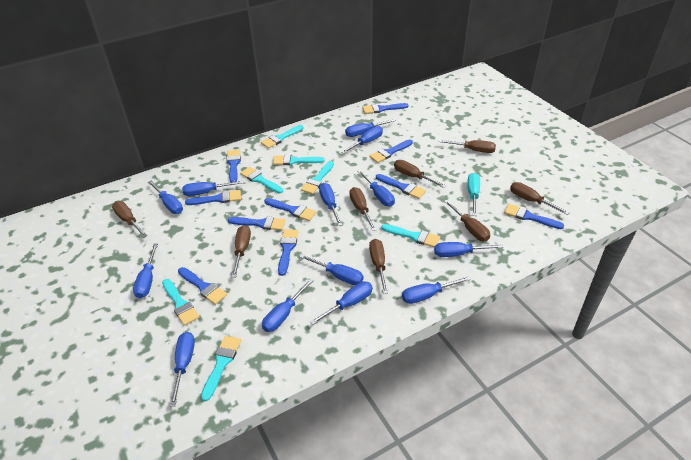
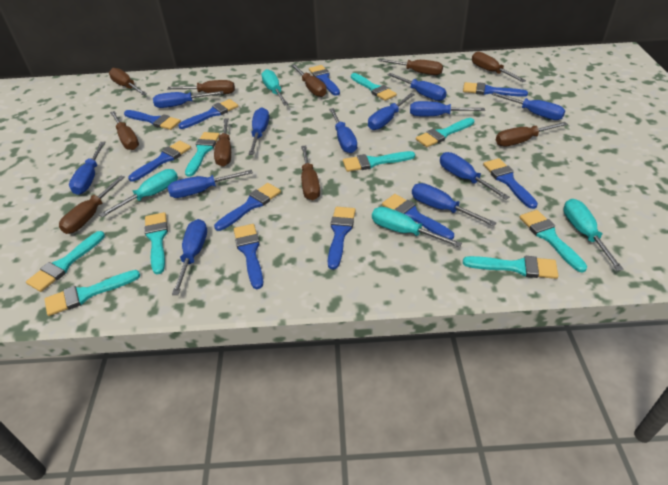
blue screwdriver: 13 -> 12
brown screwdriver: 8 -> 10
turquoise brush: 7 -> 9
turquoise screwdriver: 1 -> 4

